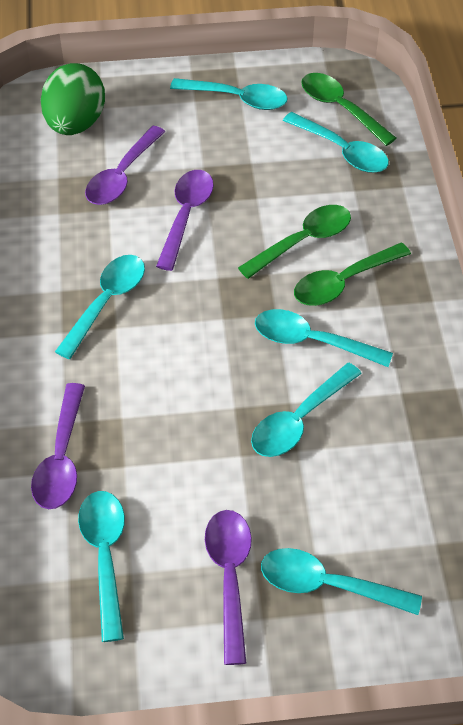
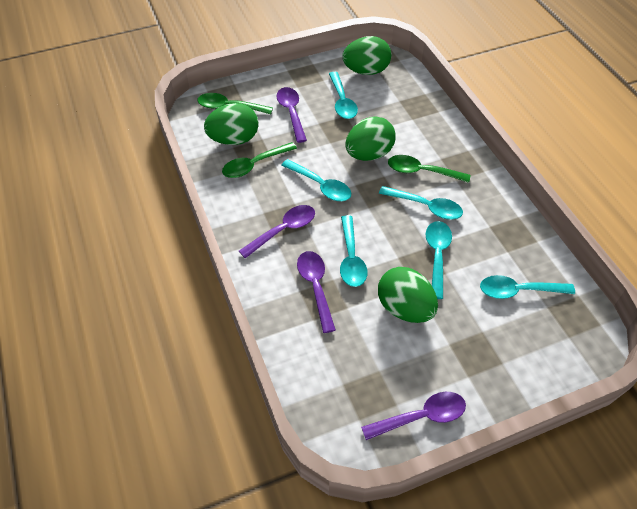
green egg: 1 -> 4
turquoise spoon: 7 -> 6

